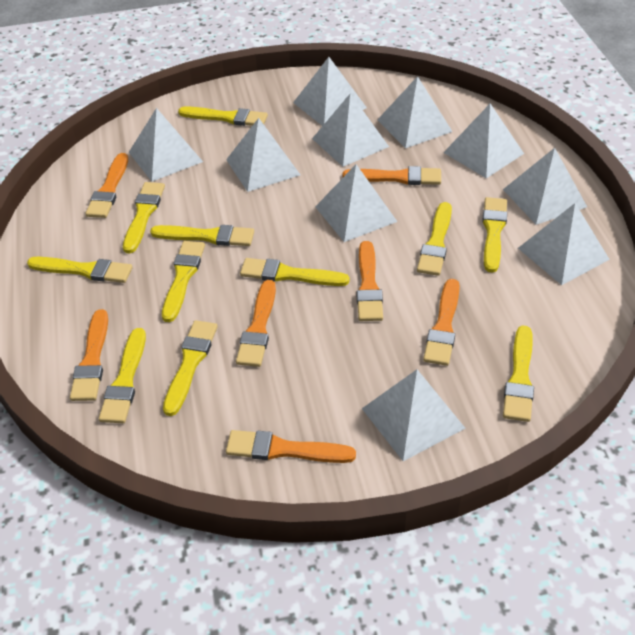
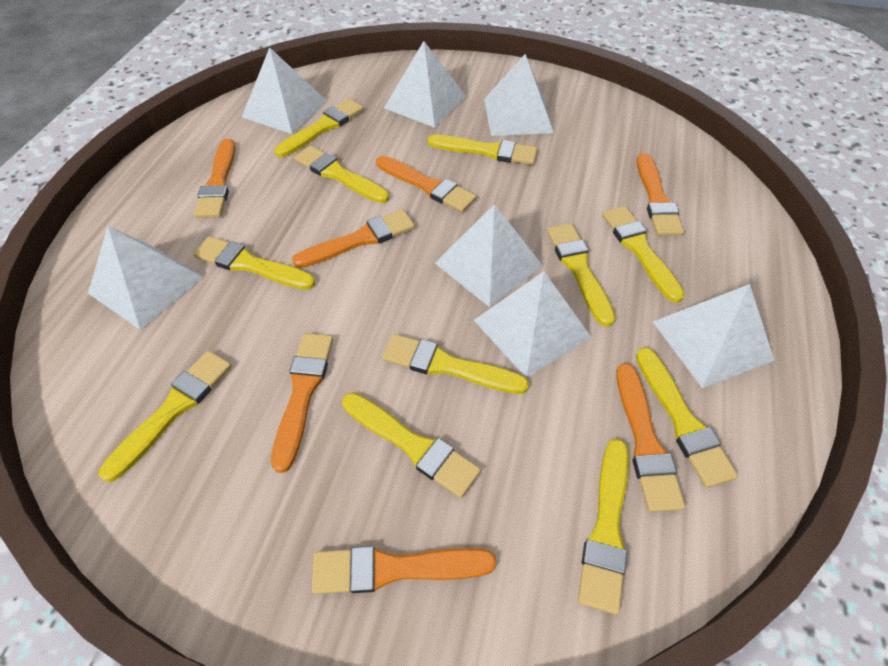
white pyramid: 10 -> 7

